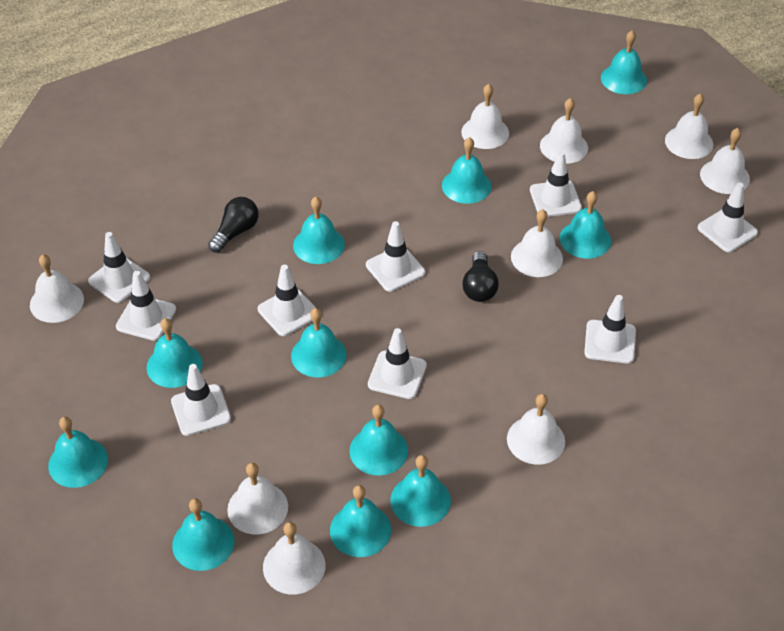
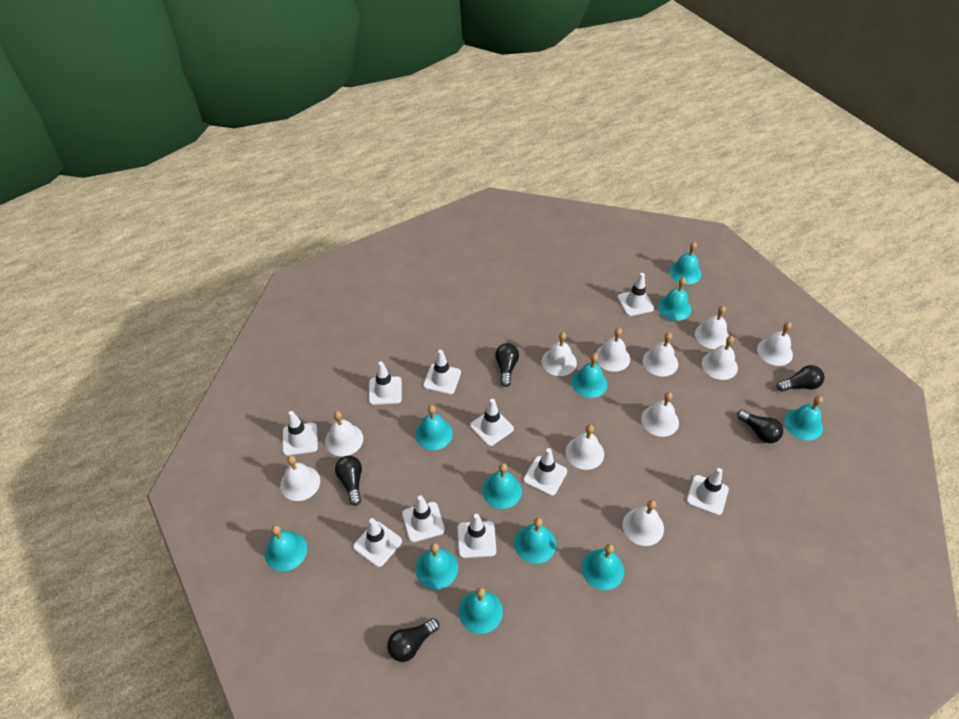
black light bulb: 2 -> 5
white bell: 9 -> 11
white traffic cone: 9 -> 10

